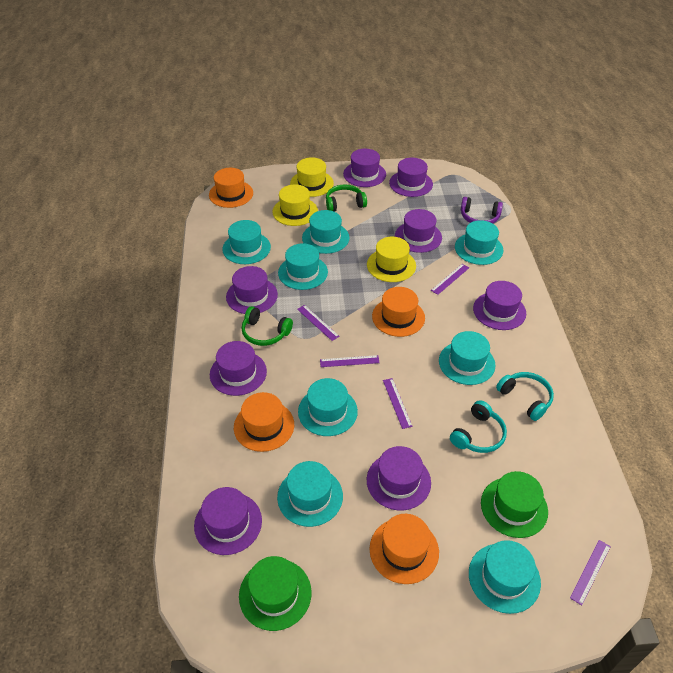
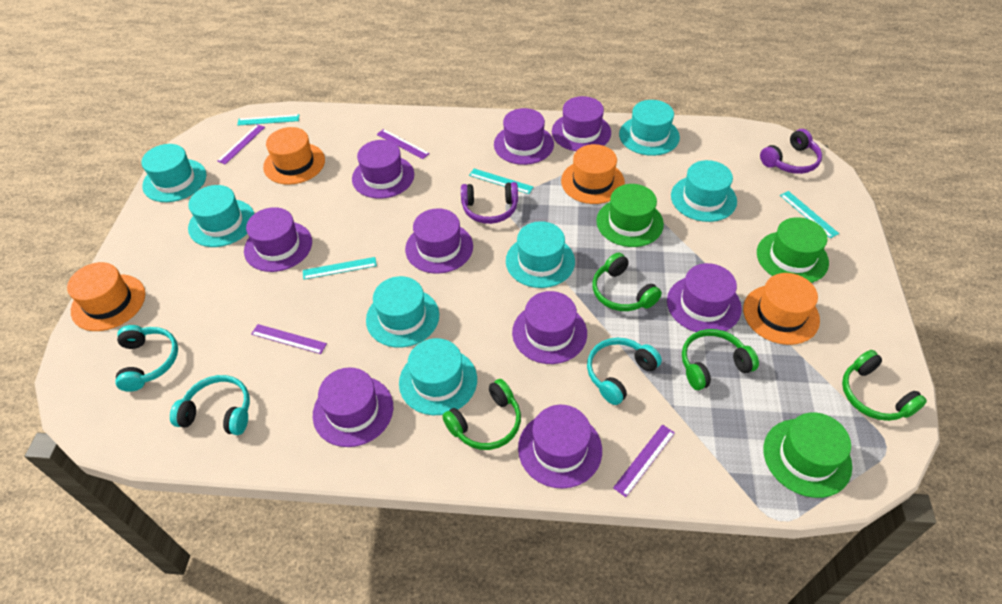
green hat: 2 -> 3
green headphones: 2 -> 4
purple hat: 8 -> 9
purple headphones: 1 -> 2
purple ruler: 5 -> 4
turquoise hat: 8 -> 7
turquoise headphones: 2 -> 3
turquoise ruler: 0 -> 4
yellow hat: 3 -> 0

